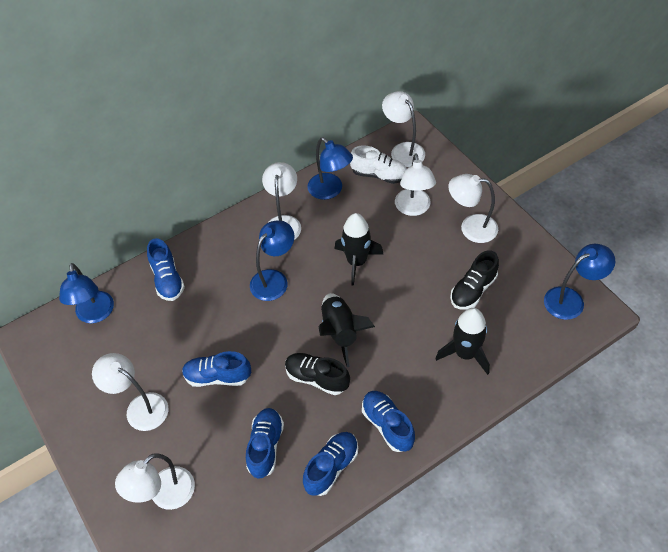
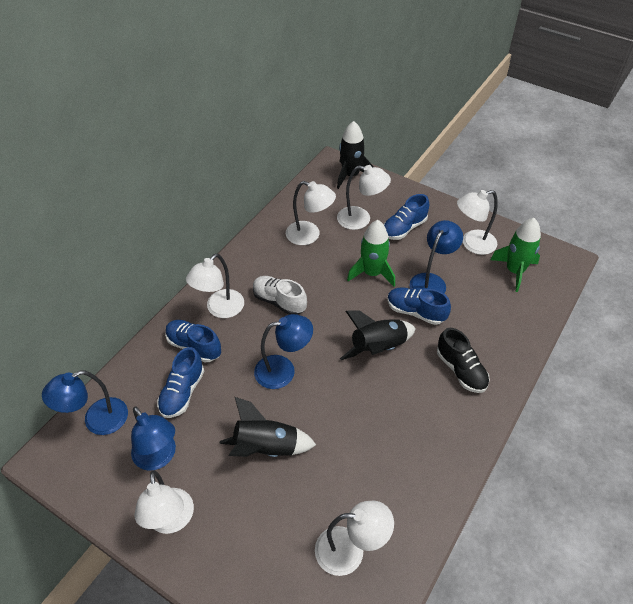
black shoe: 2 -> 1
blue shoe: 5 -> 4
green rocket: 0 -> 2

